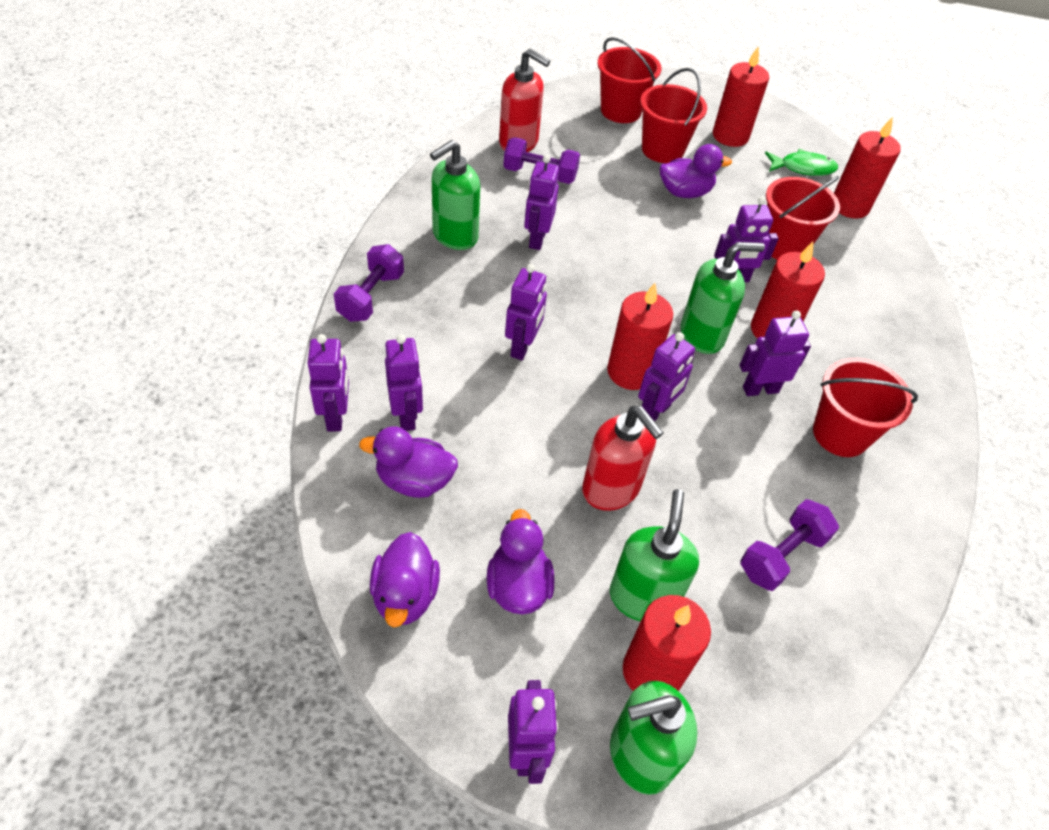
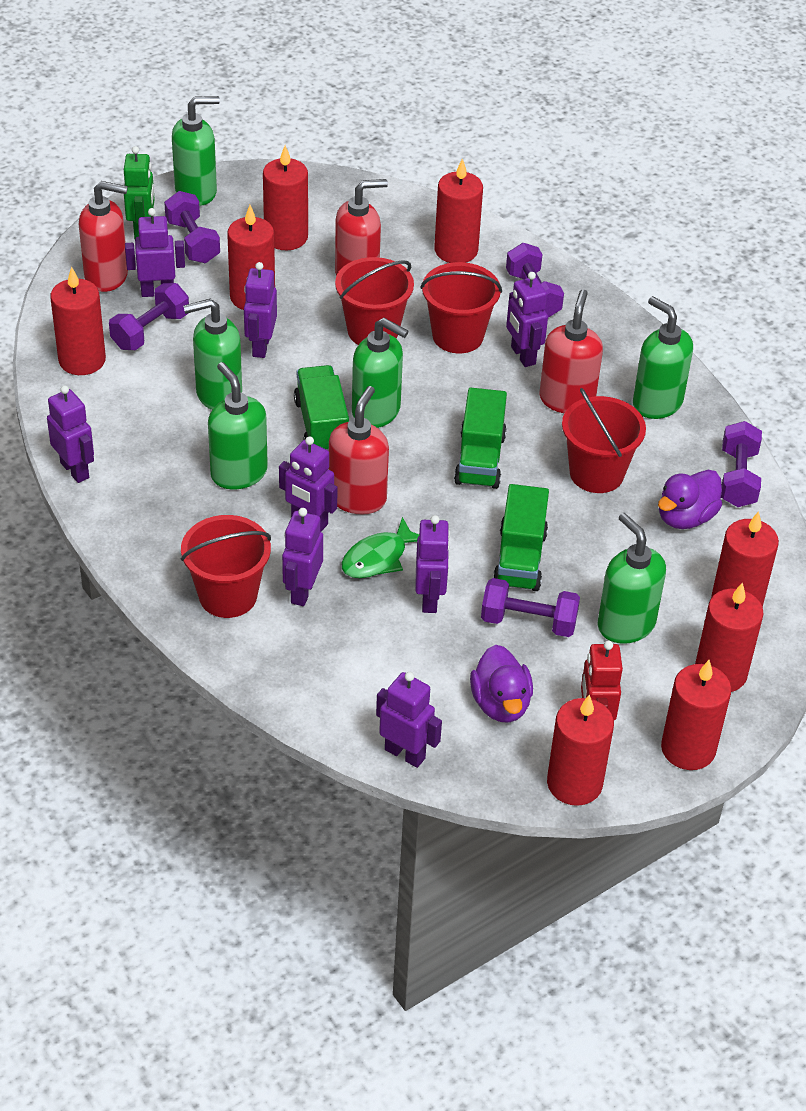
green robot: 0 -> 1
green soap dispenser: 4 -> 6
green truck: 0 -> 3
purple duck: 4 -> 2
purple dumbbell: 3 -> 5
red candle: 5 -> 8
red robot: 0 -> 1
red soap dispenser: 2 -> 4

